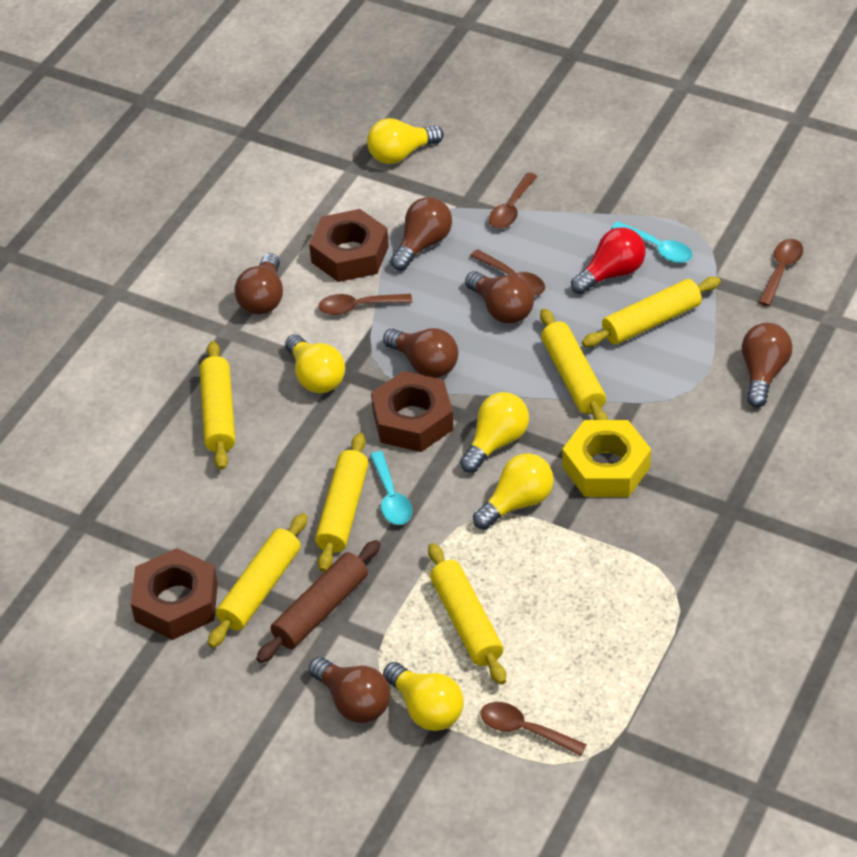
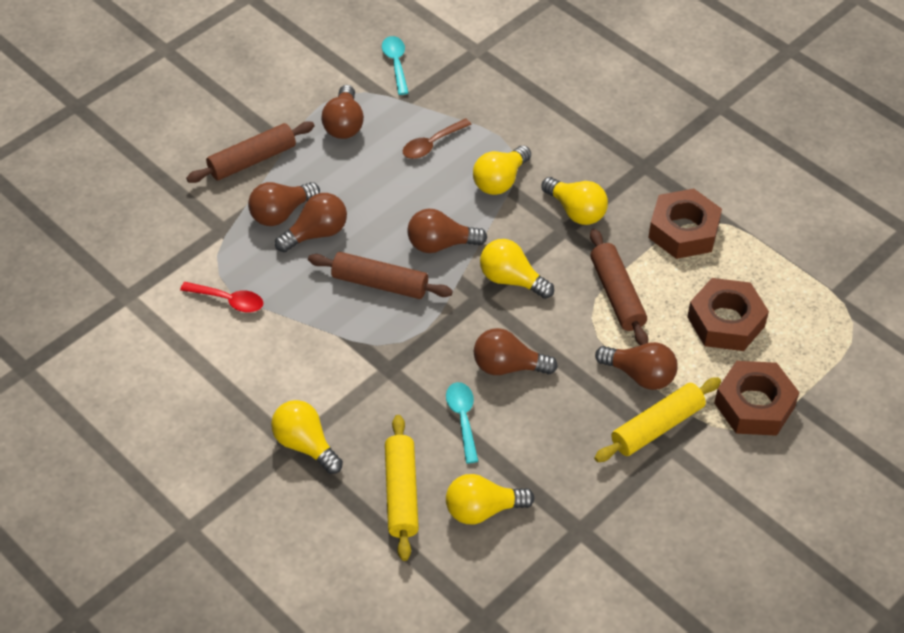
brown rolling pin: 1 -> 3
brown spoon: 5 -> 1
red light bulb: 1 -> 0
red spoon: 0 -> 1
yellow nut: 1 -> 0
yellow rolling pin: 6 -> 2

